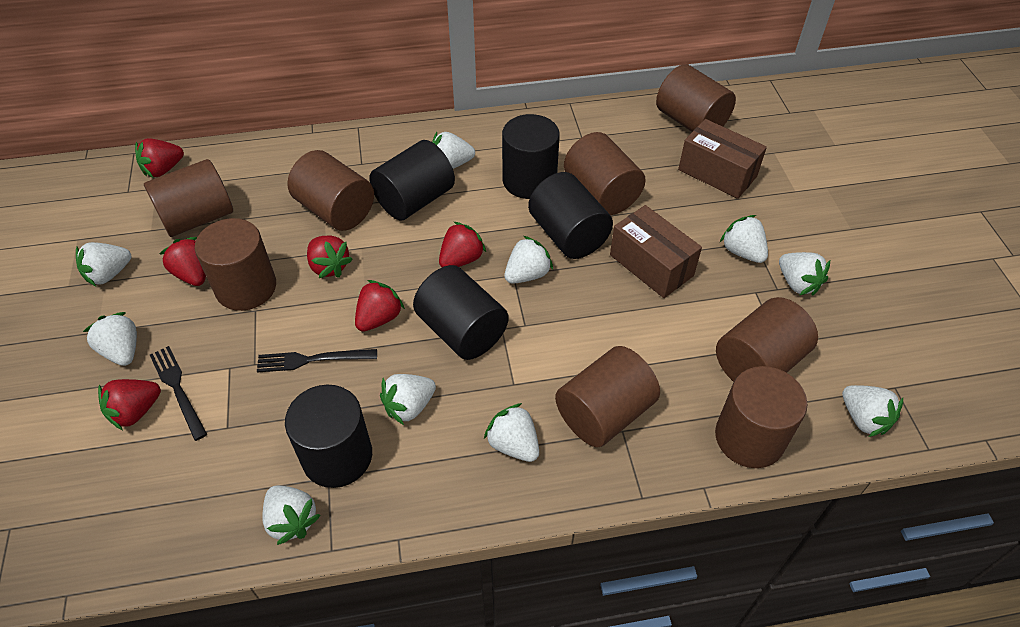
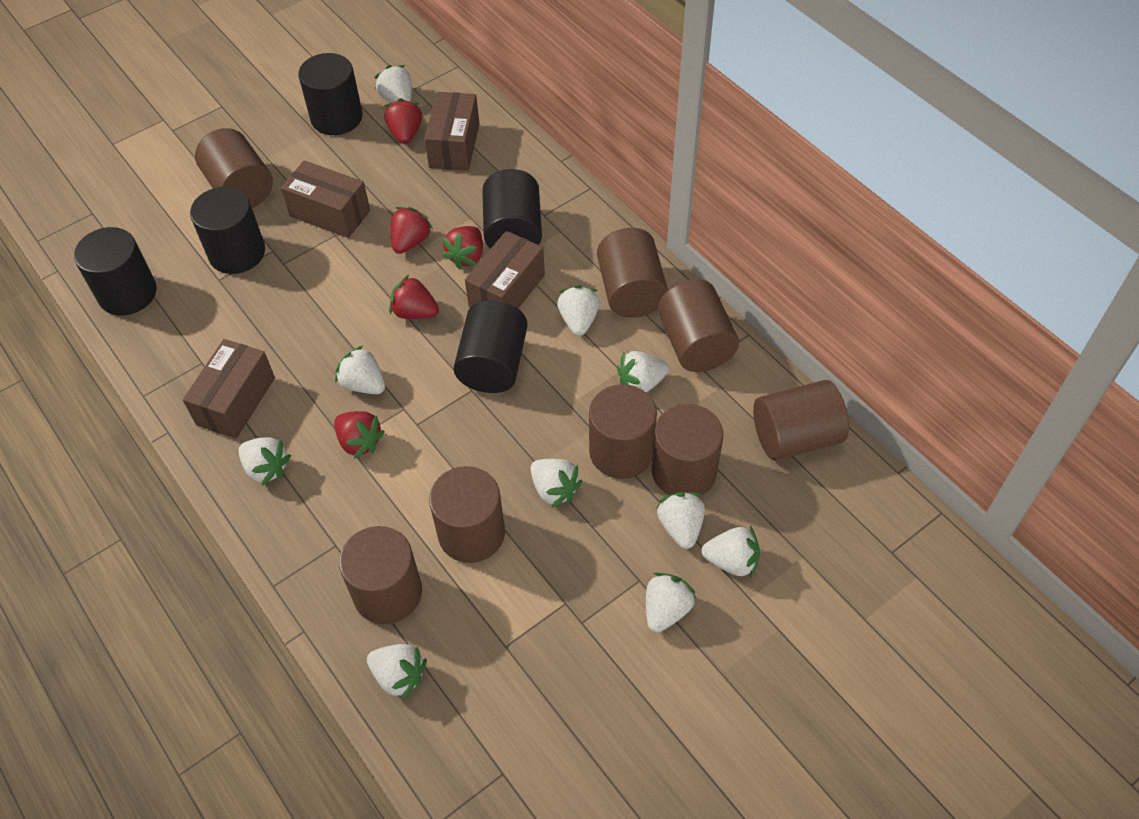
black fork: 2 -> 0
brown box: 2 -> 4
red strawberry: 6 -> 5

